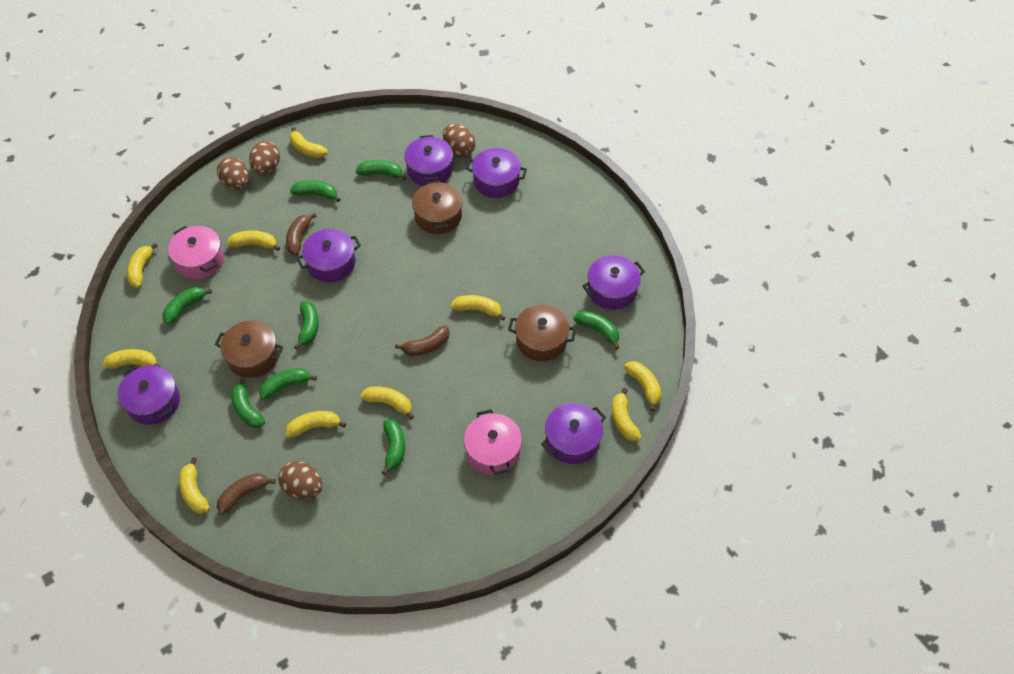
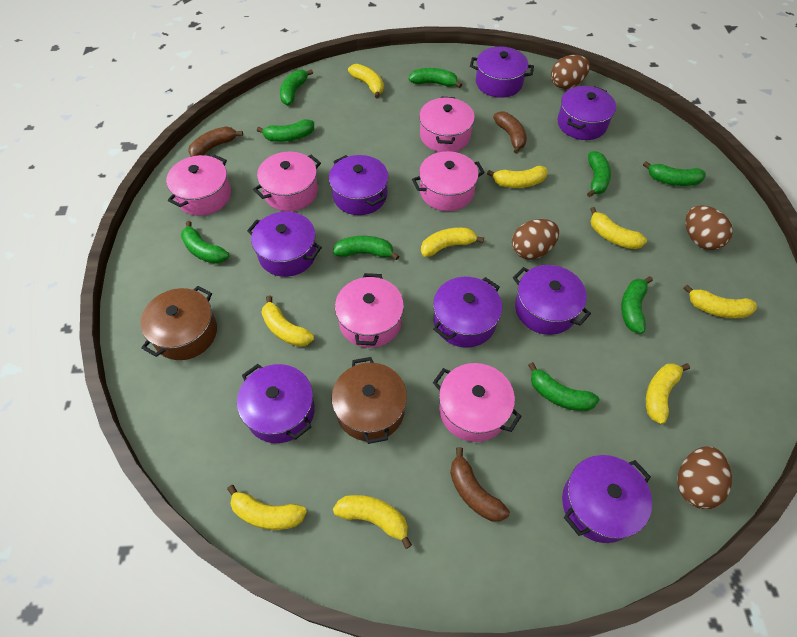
brown pot: 3 -> 2
green banana: 8 -> 9
pink pot: 2 -> 6
purple pot: 6 -> 8
yellow banana: 10 -> 9

